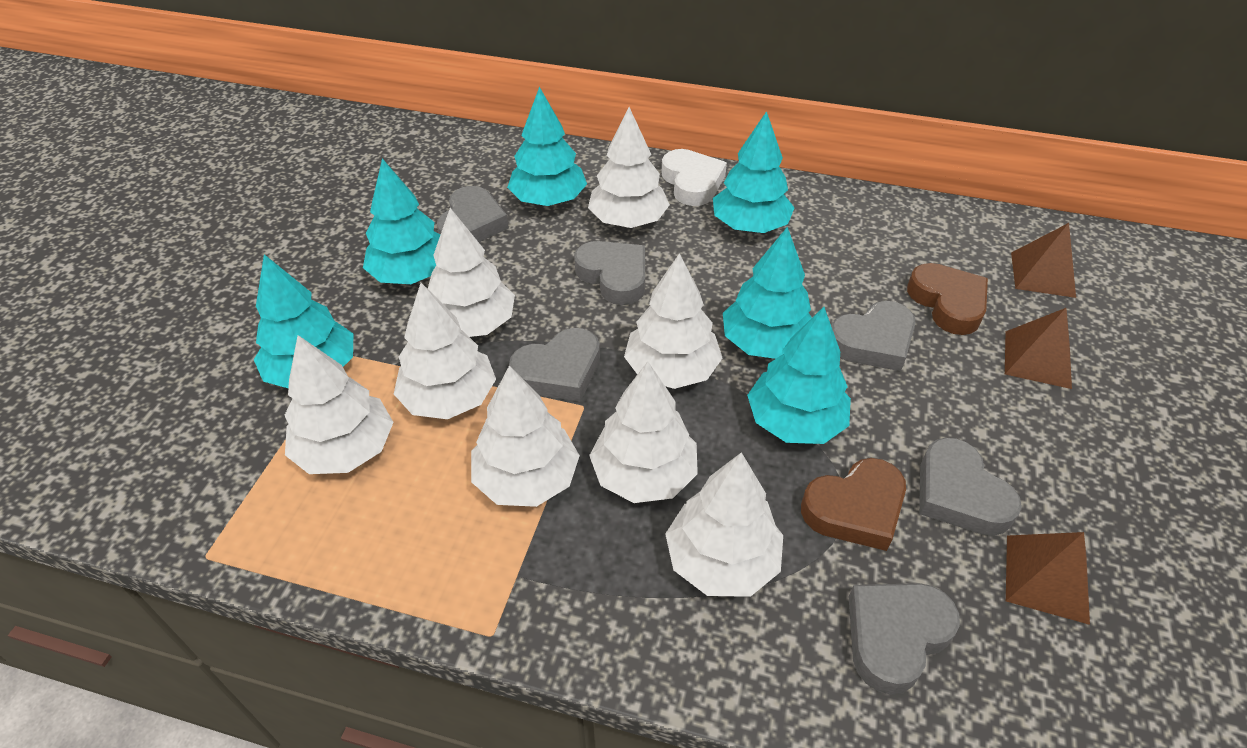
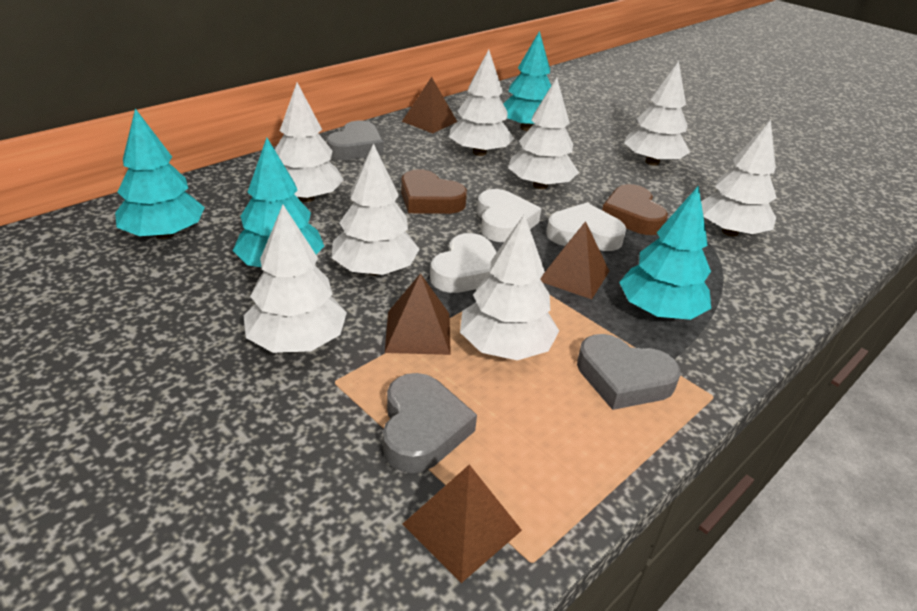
brown pyramid: 3 -> 4
grey heart: 6 -> 3
turquoise tree: 6 -> 4
white heart: 1 -> 3

